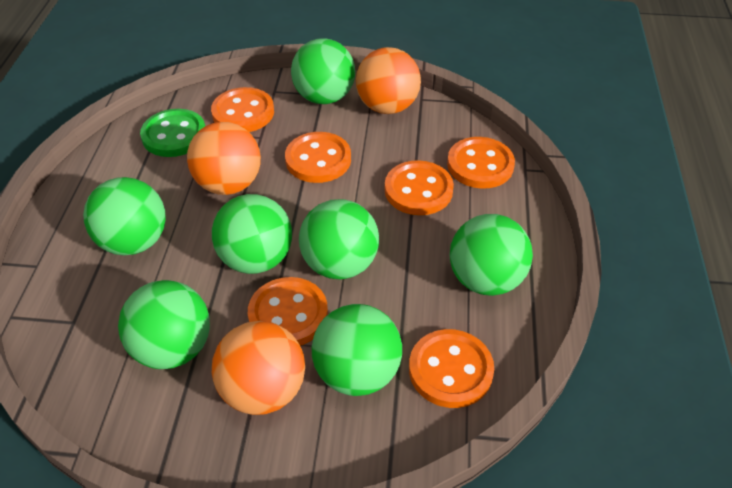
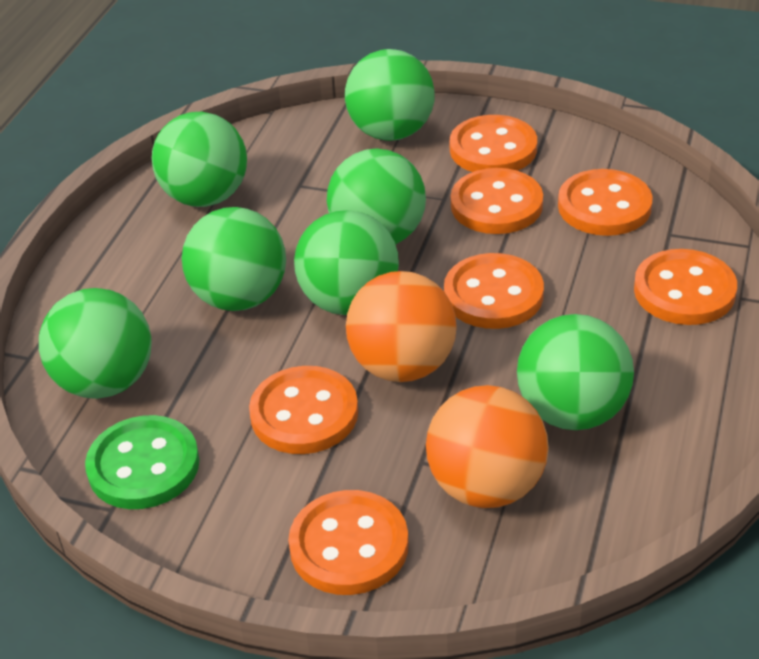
orange ball: 3 -> 2
orange button: 6 -> 7

